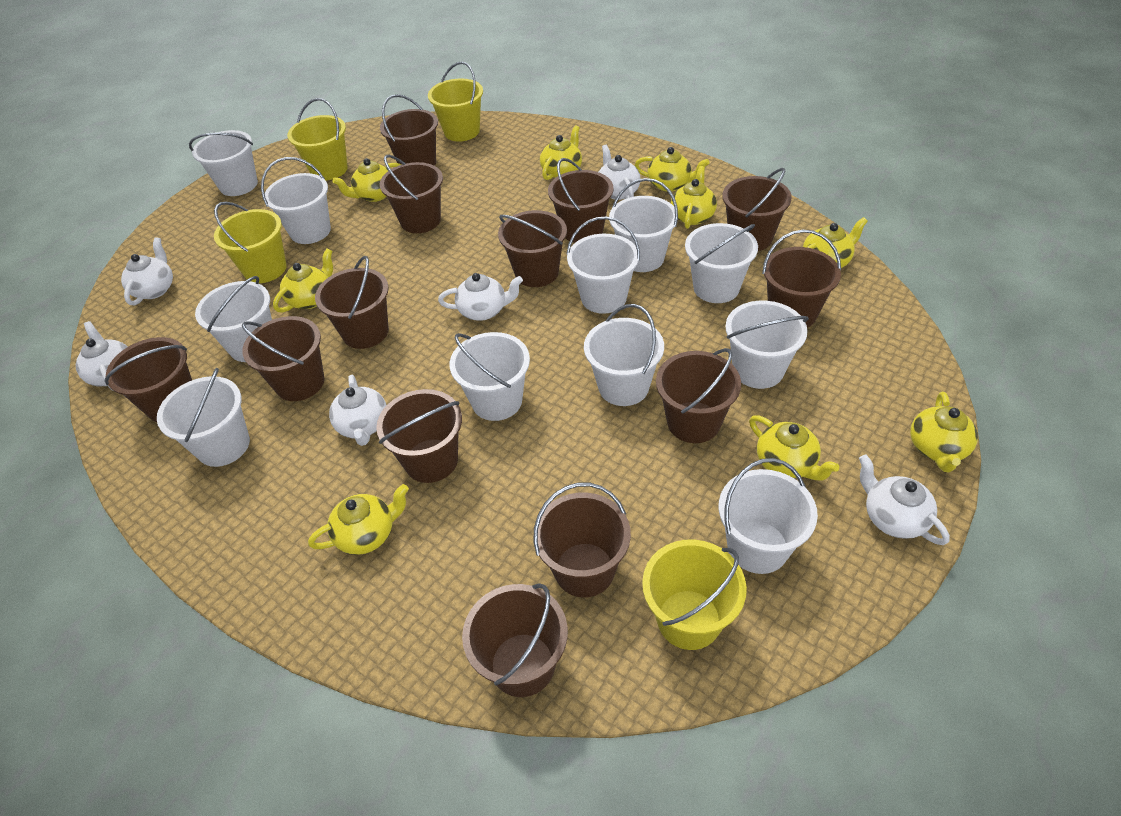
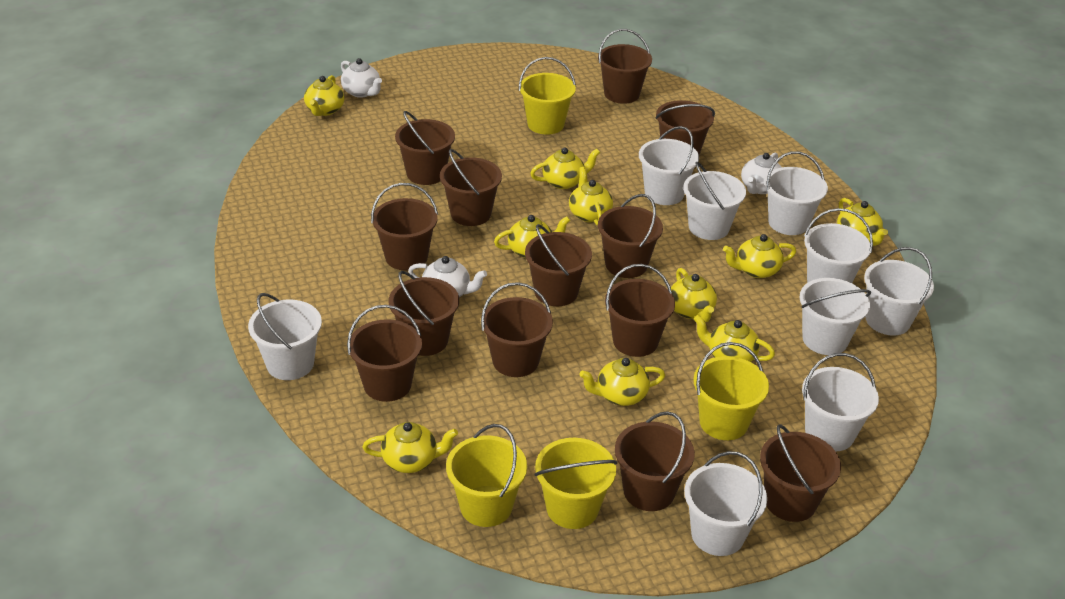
white bucket: 11 -> 9
white teapot: 6 -> 3
yellow teapot: 9 -> 10

